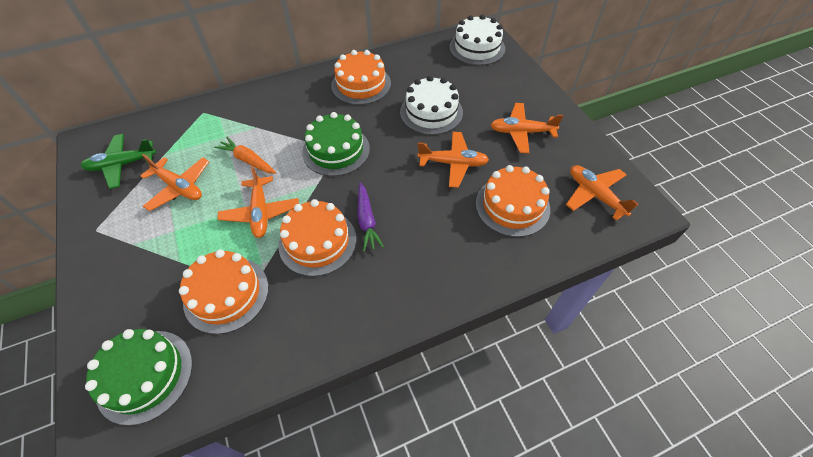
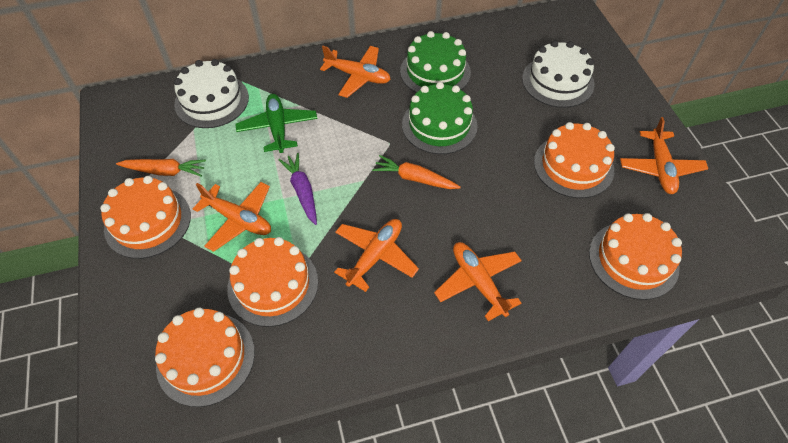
orange cake: 4 -> 5
orange carrot: 1 -> 2

